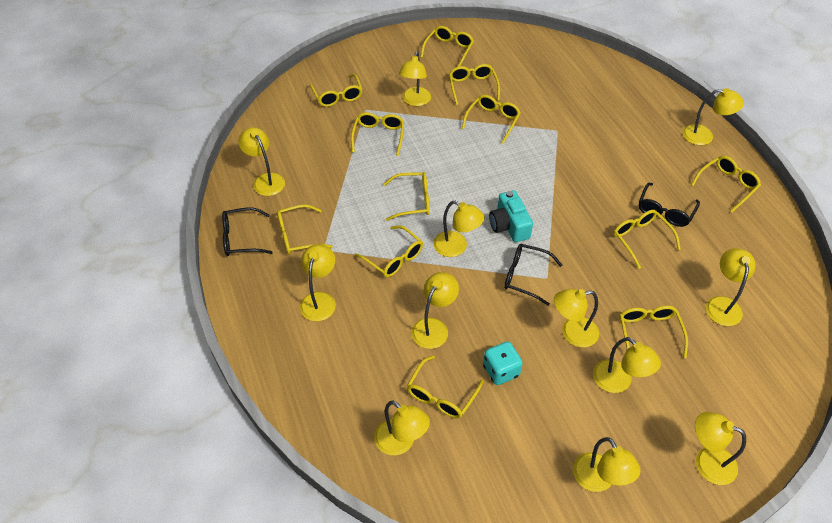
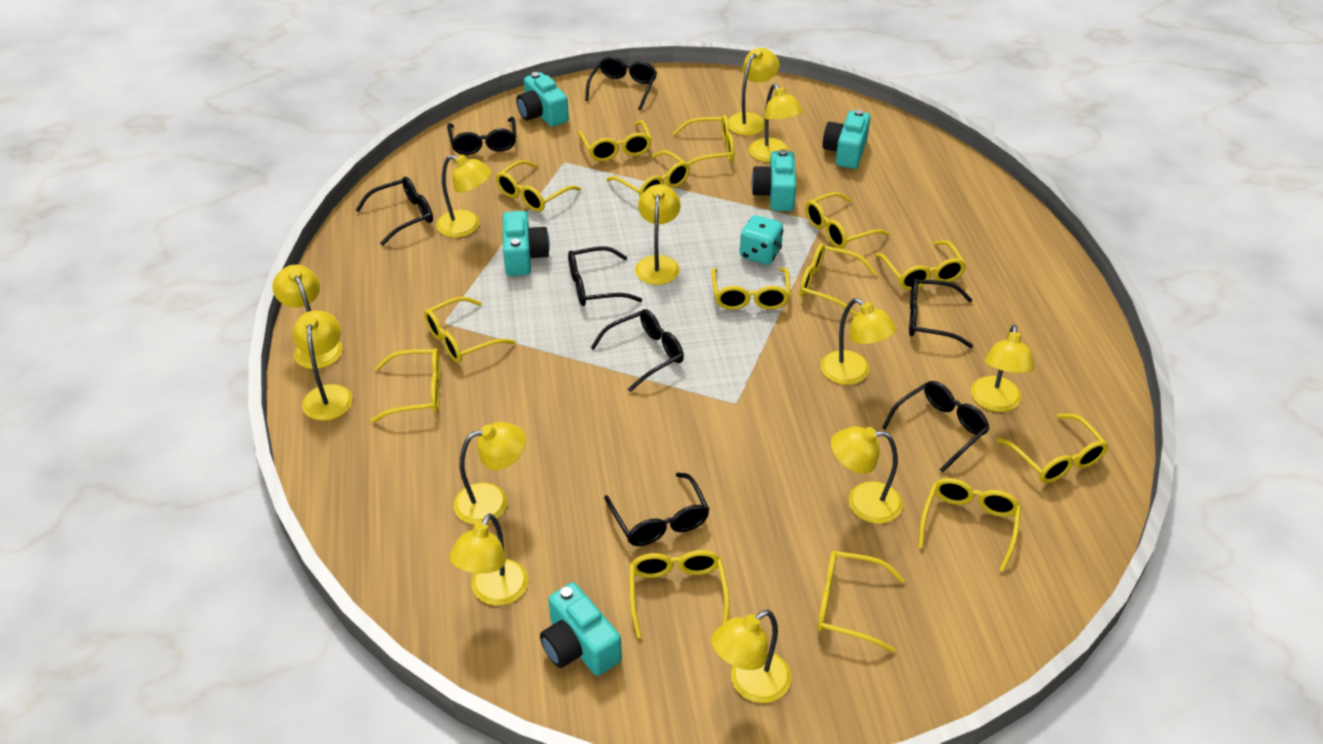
black glasses: 3 -> 8
turquoise camera: 1 -> 5
yellow glasses: 12 -> 14

